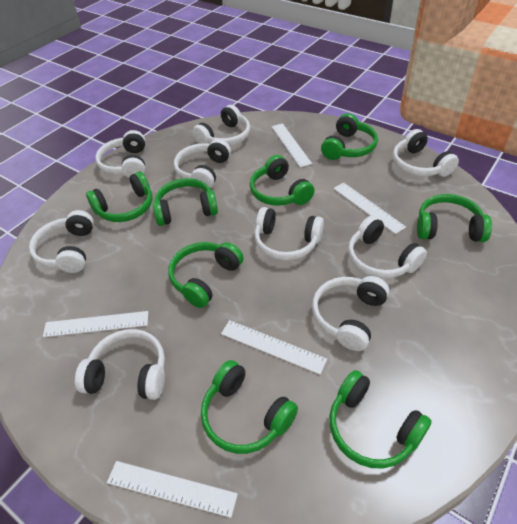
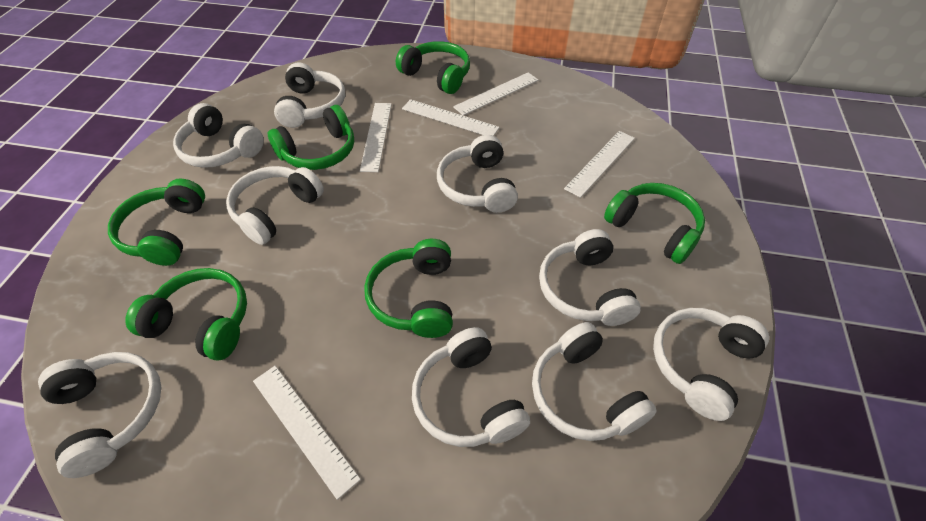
green headphones: 8 -> 6

